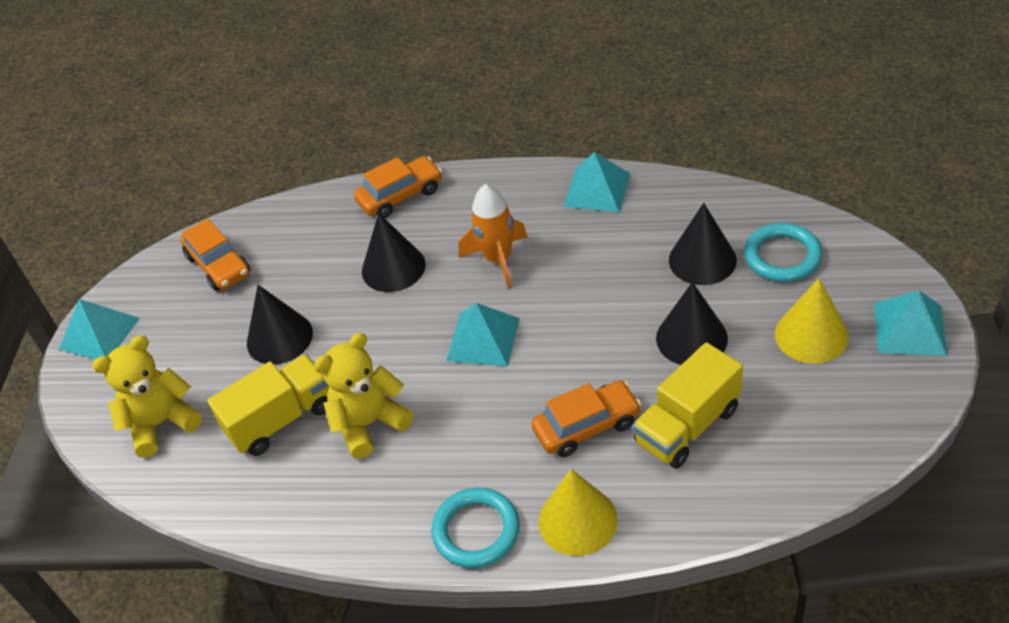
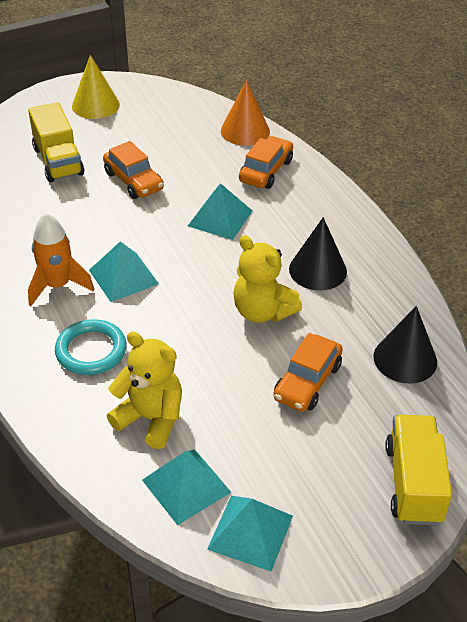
black cone: 4 -> 2
orange cone: 0 -> 1
turquoise ring: 2 -> 1
yellow cone: 2 -> 1

